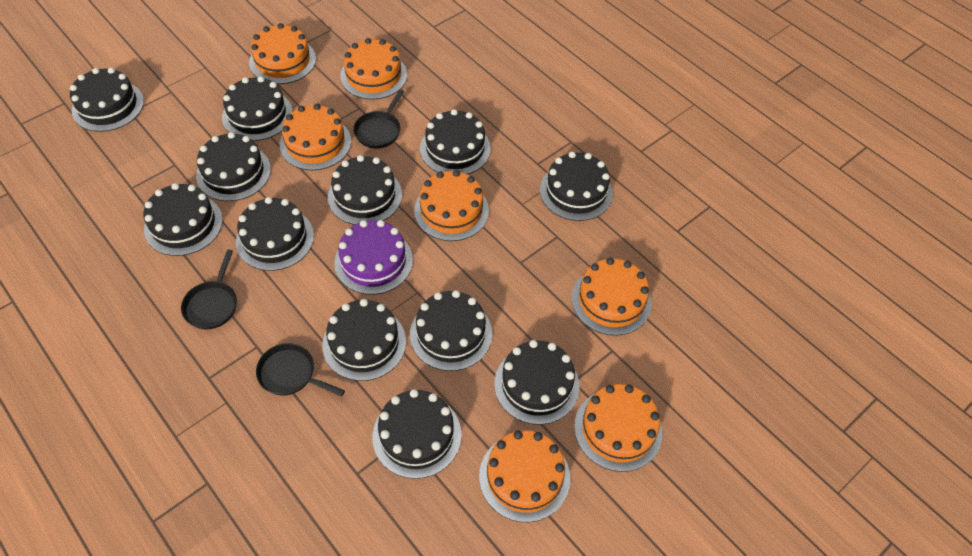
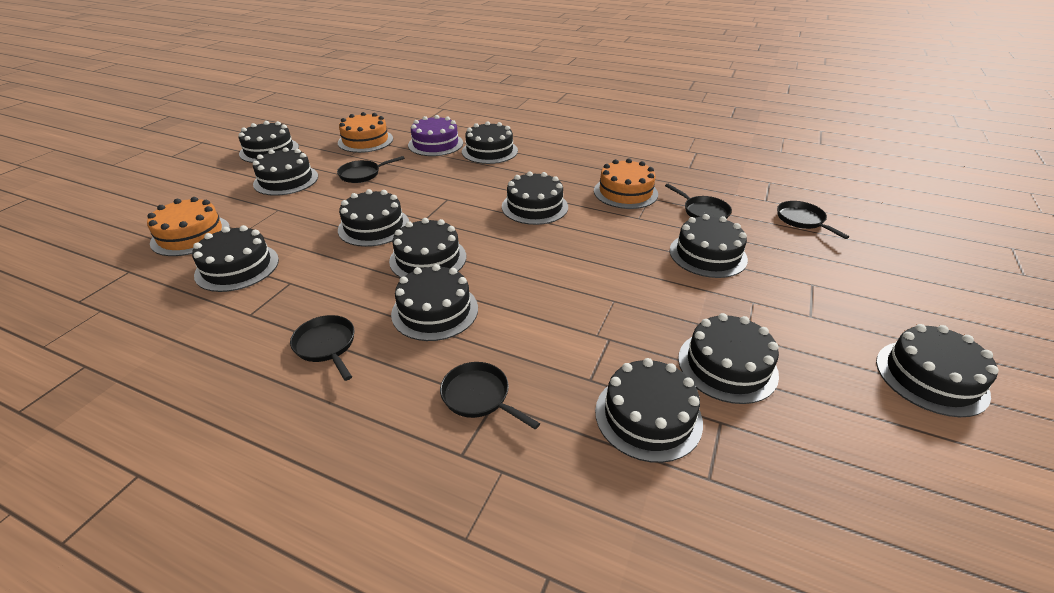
black pan: 3 -> 5
orange cake: 7 -> 3

